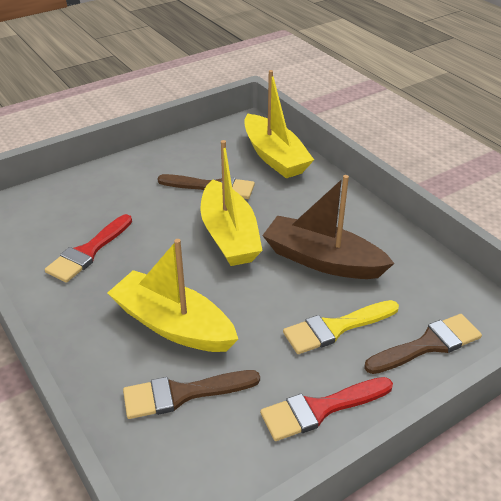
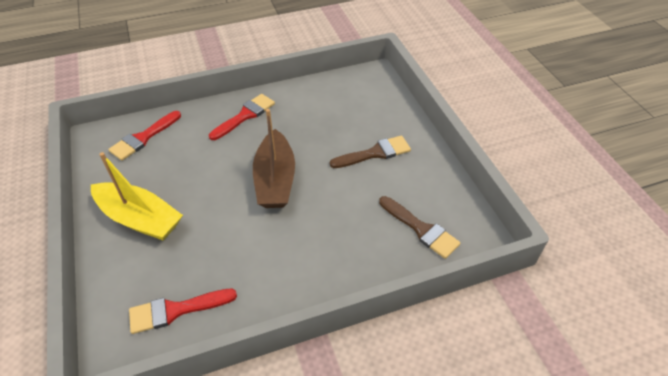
brown brush: 3 -> 2
red brush: 2 -> 3
yellow boat: 3 -> 1
yellow brush: 1 -> 0

